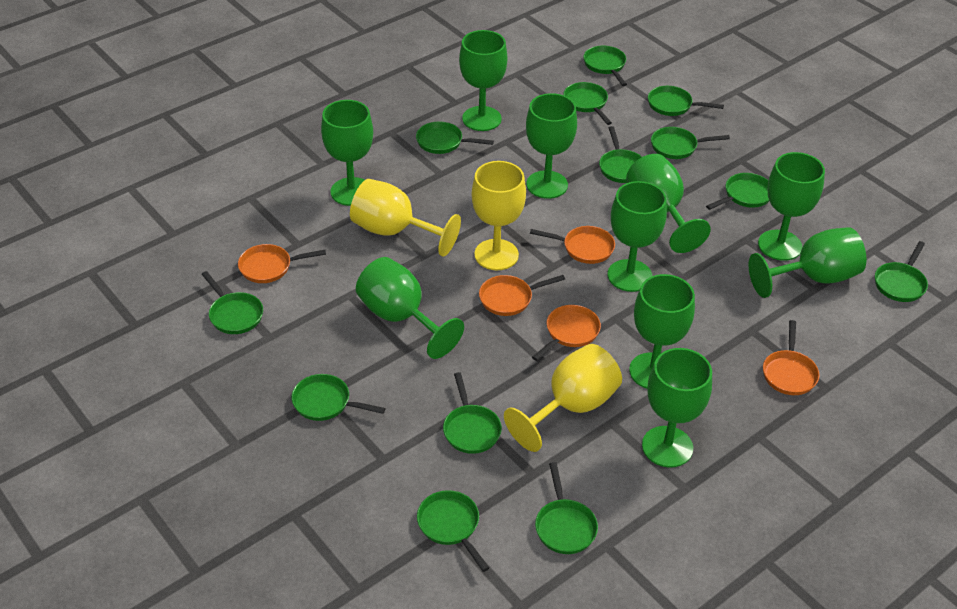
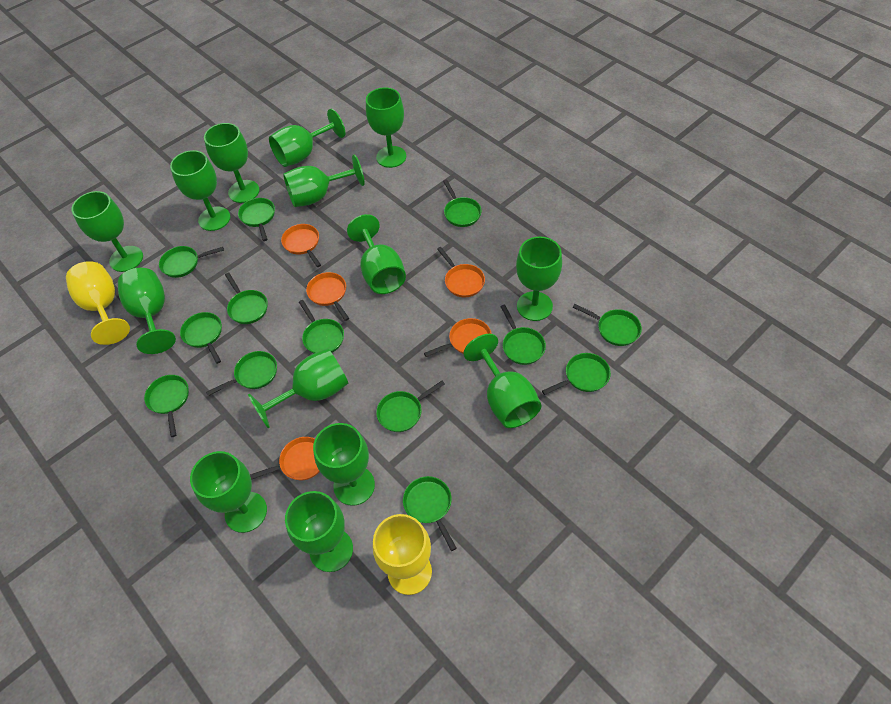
green goblet: 10 -> 14
yellow goblet: 3 -> 2

